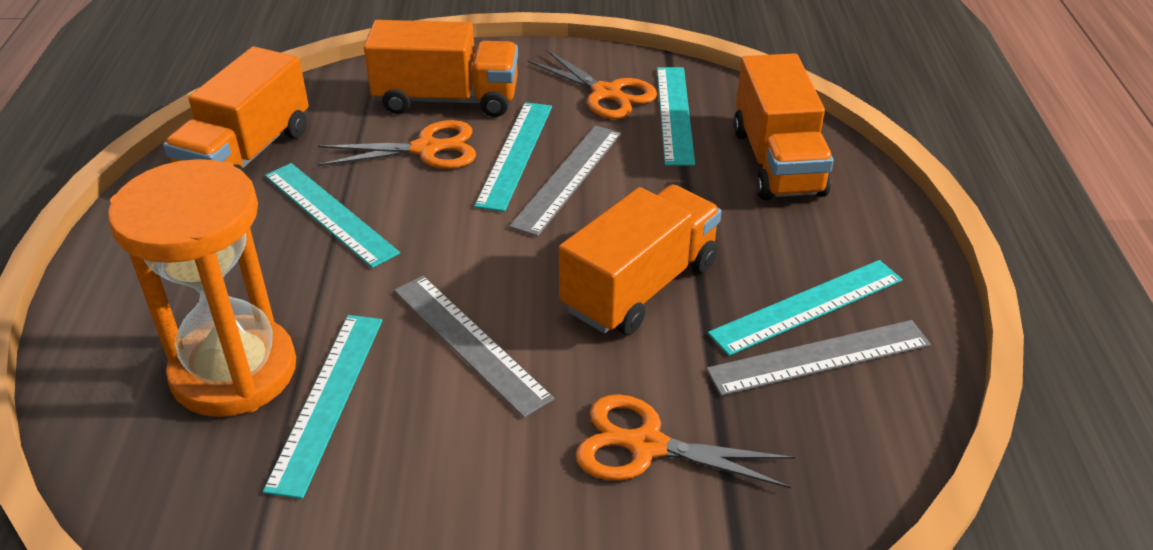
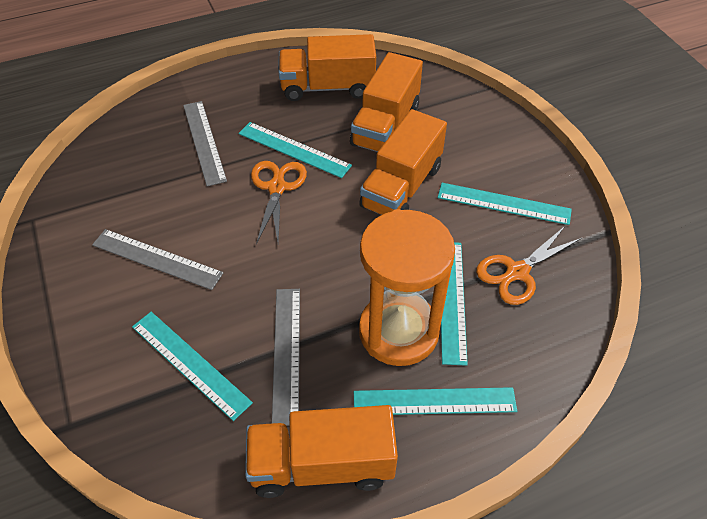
orange scissors: 3 -> 2

